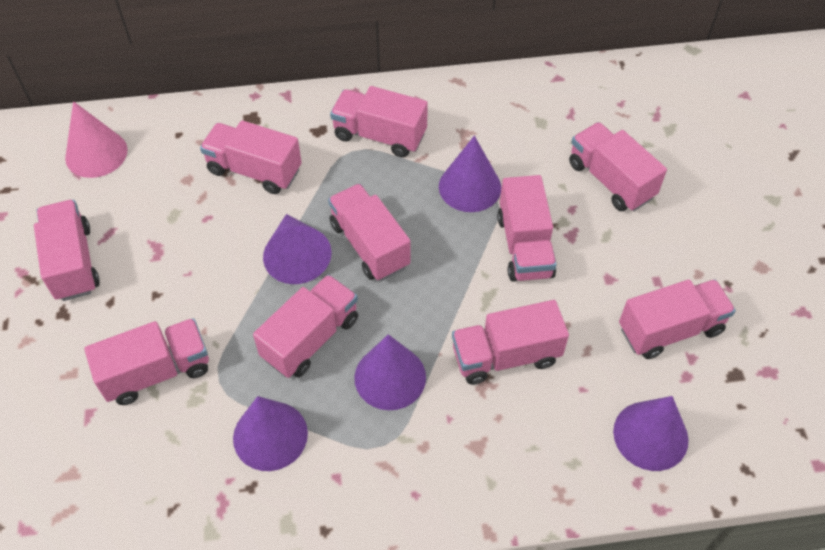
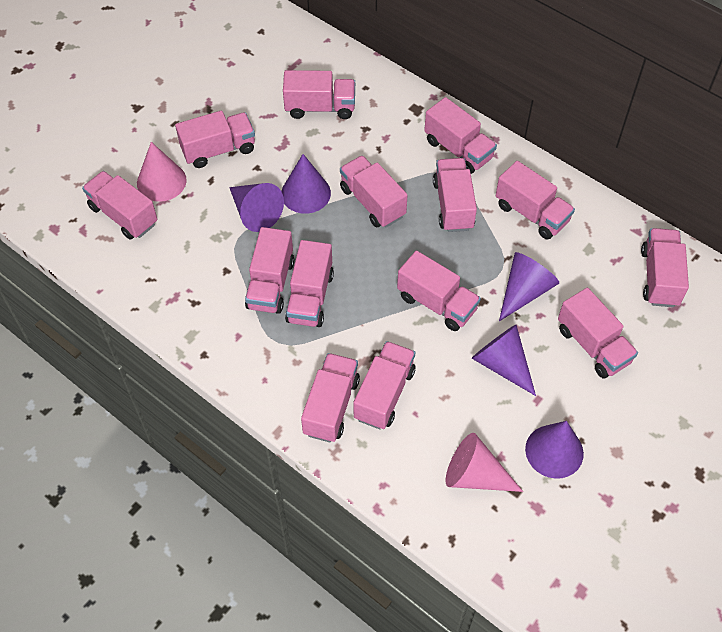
pink cone: 1 -> 2
pink truck: 10 -> 14

